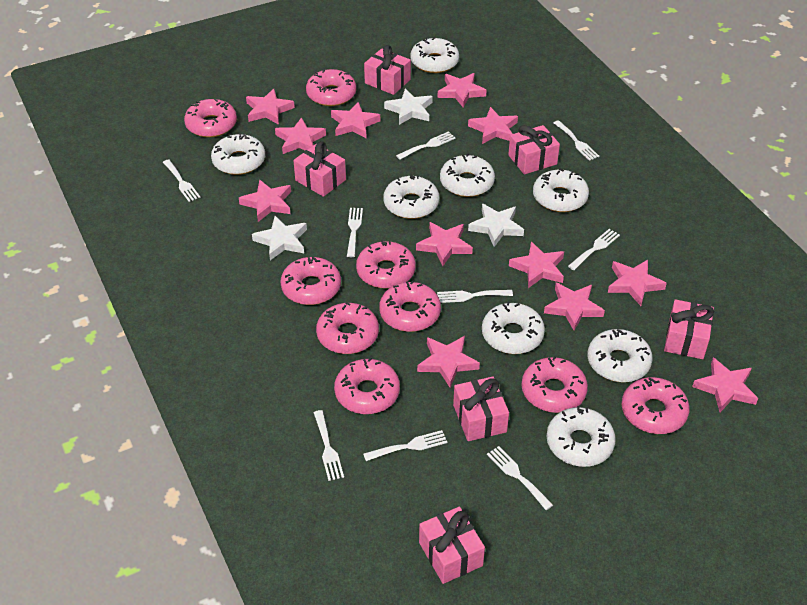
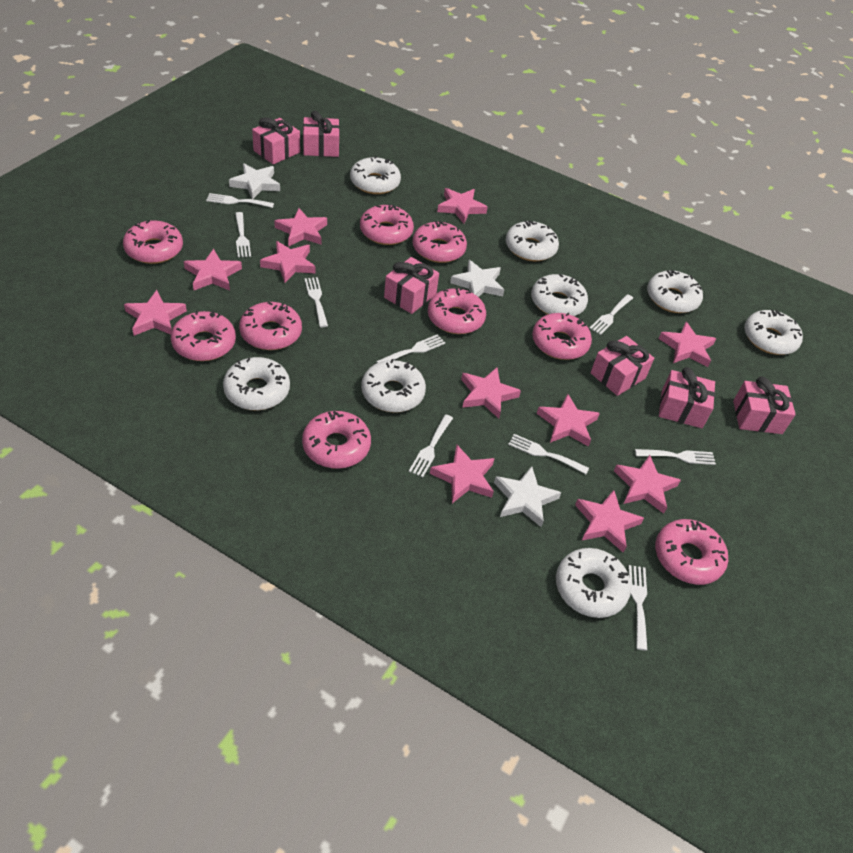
pink star: 12 -> 11

